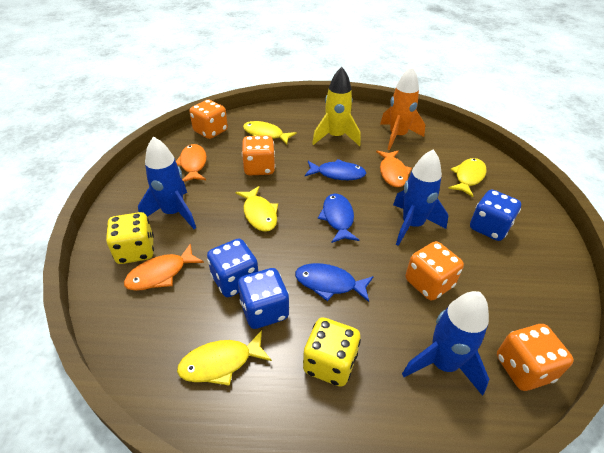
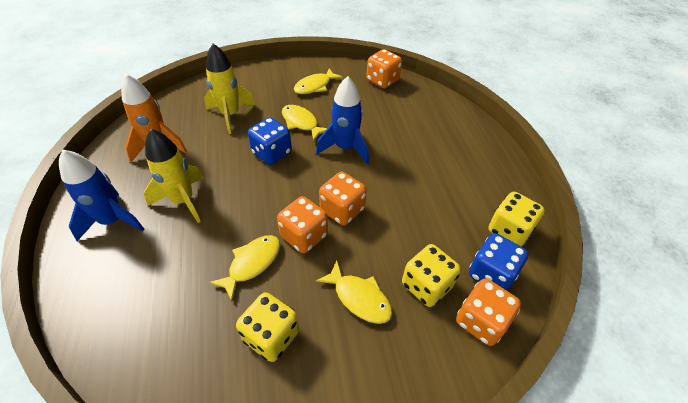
blue dice: 3 -> 2
blue fish: 3 -> 0
blue rocket: 3 -> 2
orange fish: 3 -> 0
yellow dice: 2 -> 3
yellow rocket: 1 -> 2

